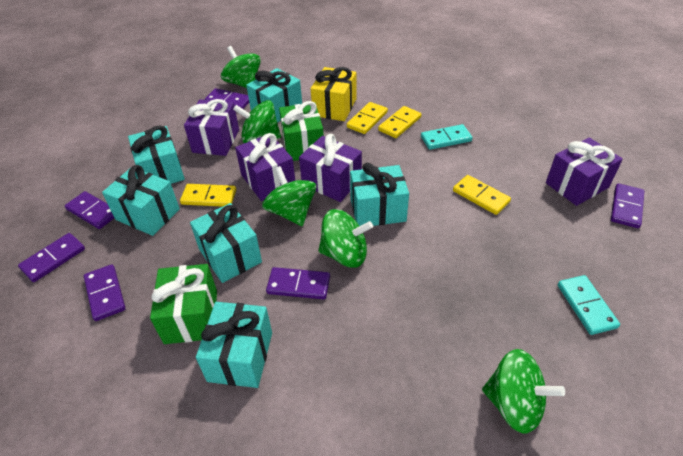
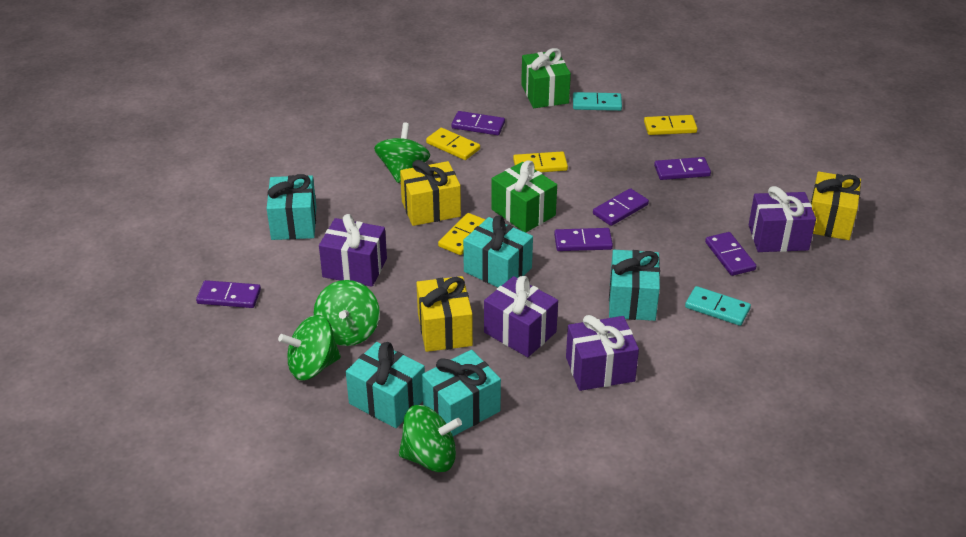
green spinning top: 5 -> 4
turquoise gift: 6 -> 5
yellow gift: 1 -> 3

